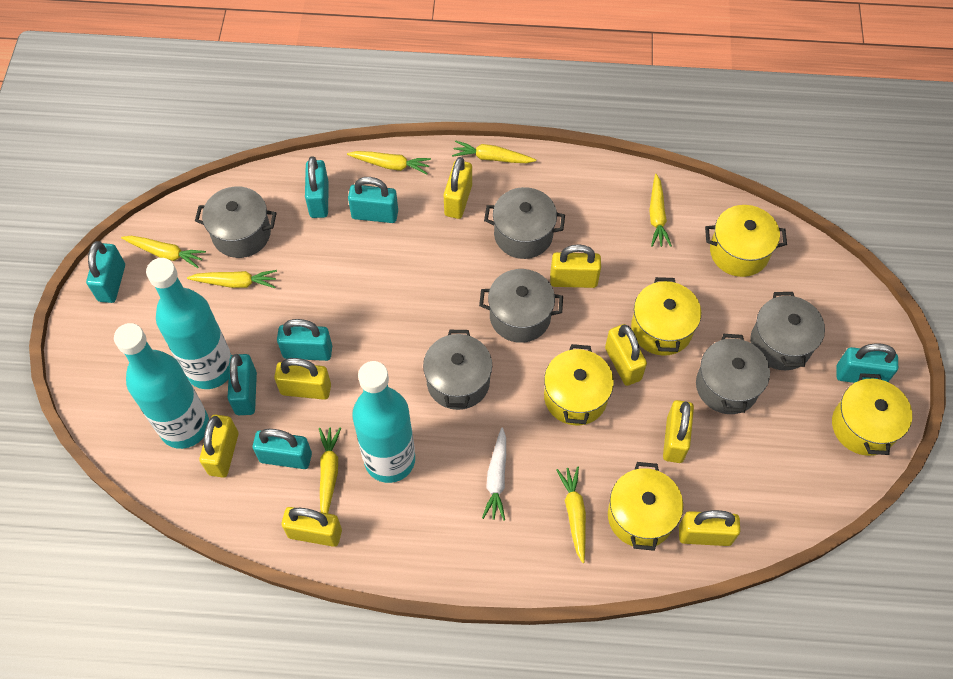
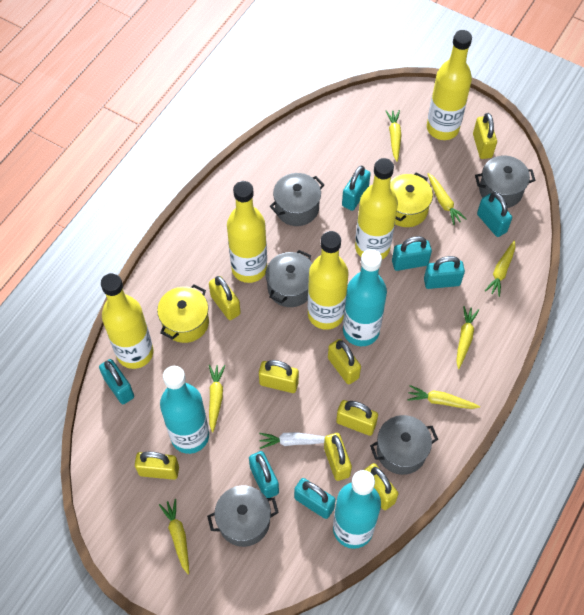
grey pot: 6 -> 5
yellow bottle: 0 -> 5
yellow pot: 5 -> 2

